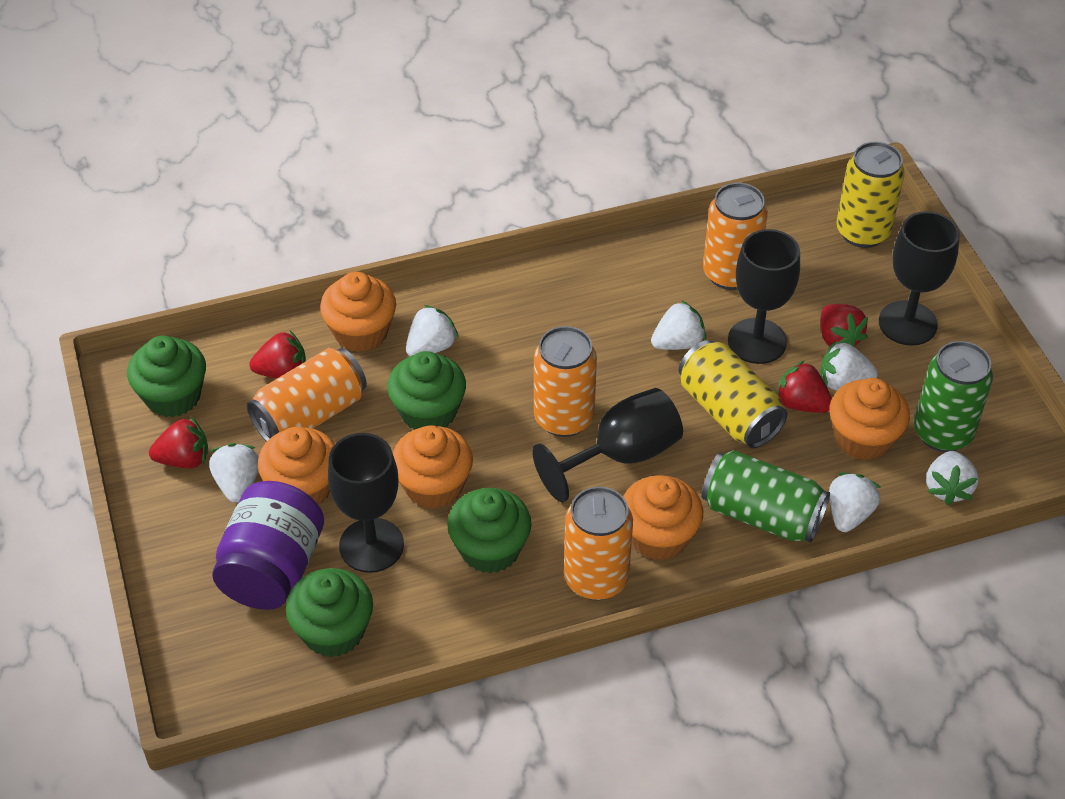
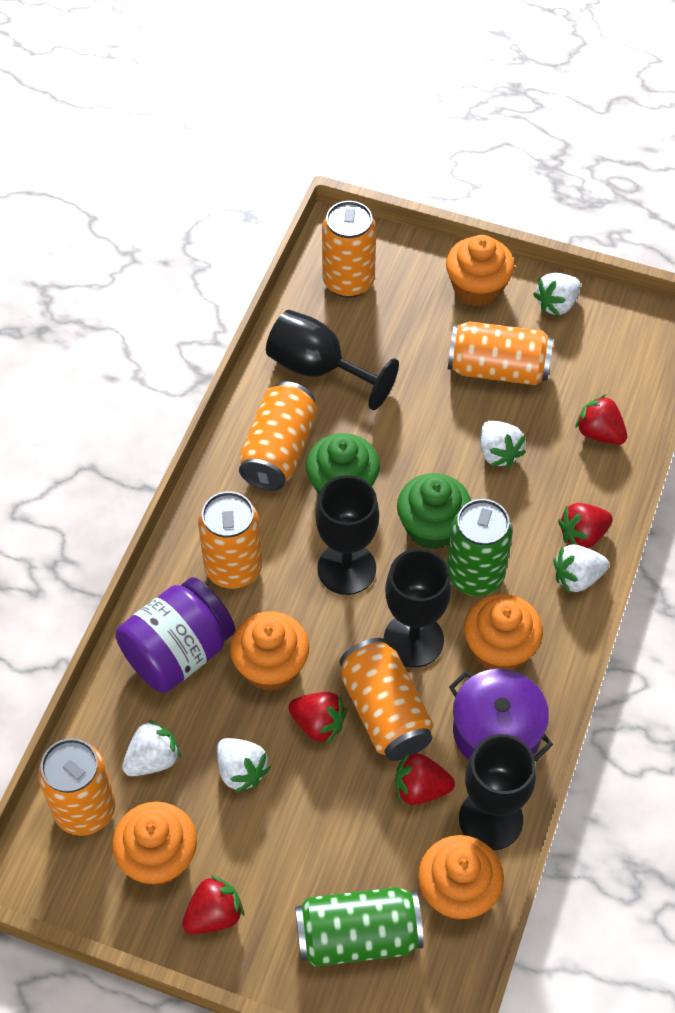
green cupcake: 4 -> 2
orange can: 4 -> 6
purple pot: 0 -> 1
red strawberry: 4 -> 5
white strawberry: 6 -> 5
yellow can: 2 -> 0

